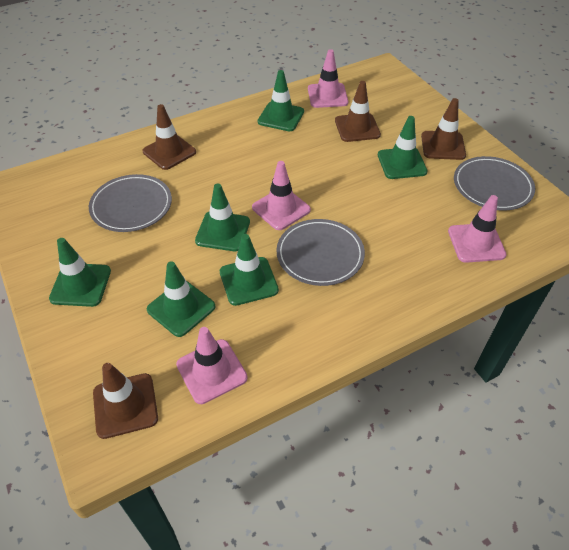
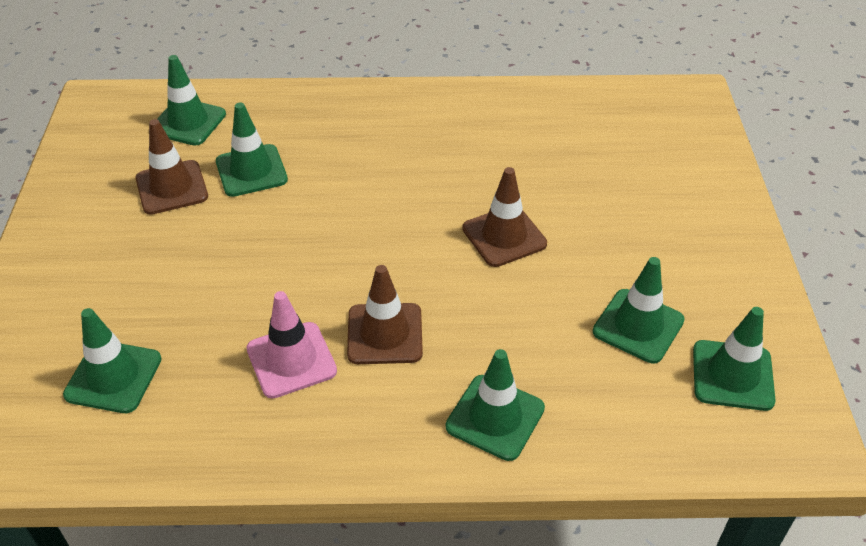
brown traffic cone: 4 -> 3
grey plate: 3 -> 0
pink traffic cone: 4 -> 1

